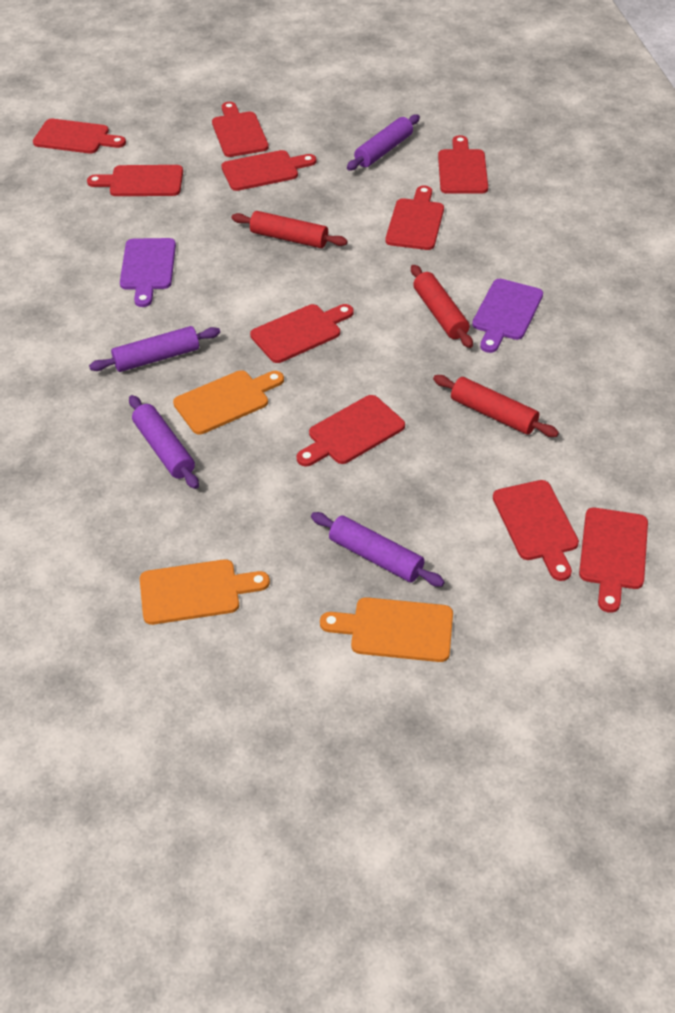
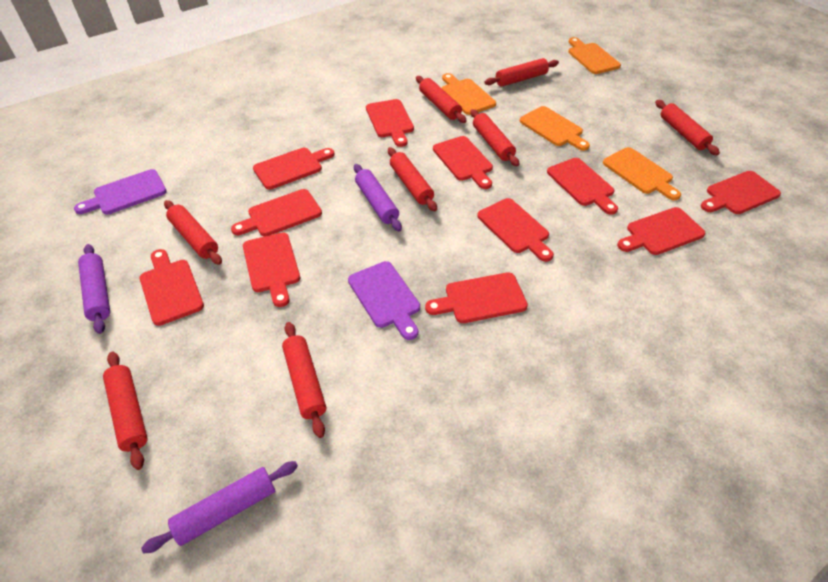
orange cutting board: 3 -> 4
purple rolling pin: 4 -> 3
red cutting board: 10 -> 11
red rolling pin: 3 -> 8

